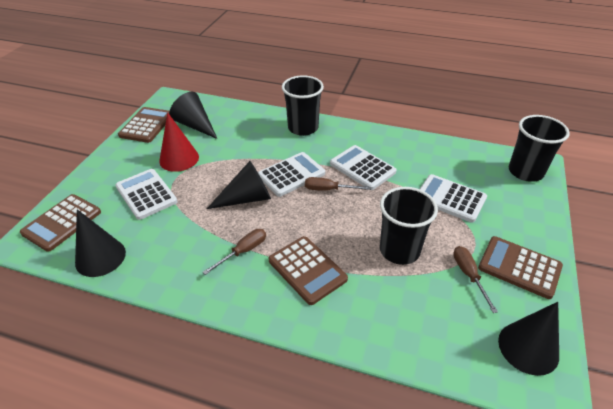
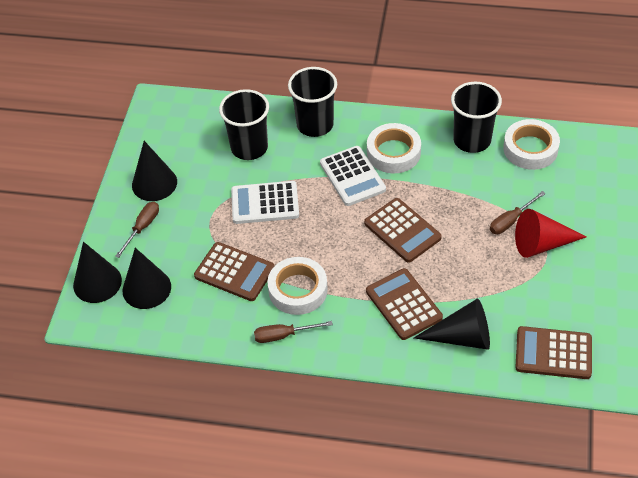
white calculator: 4 -> 2
white tape: 0 -> 3

